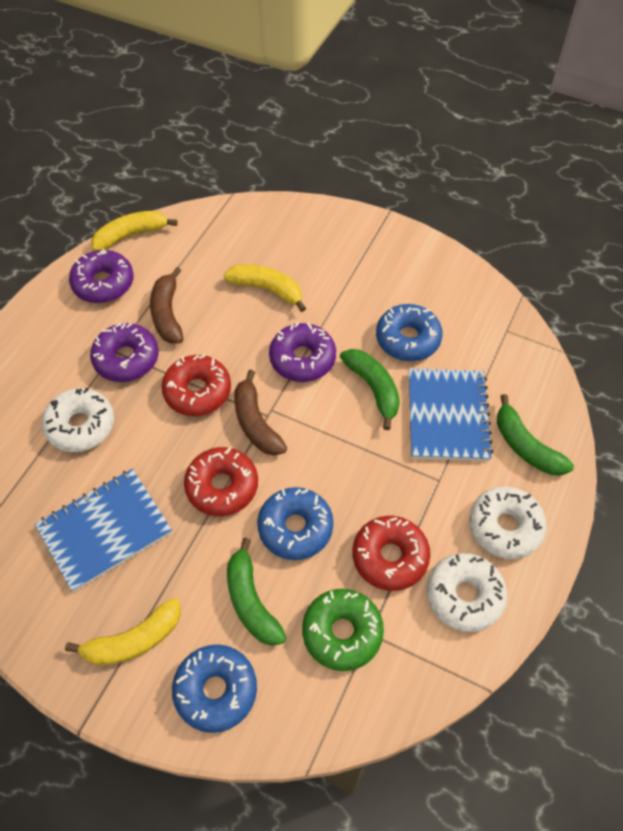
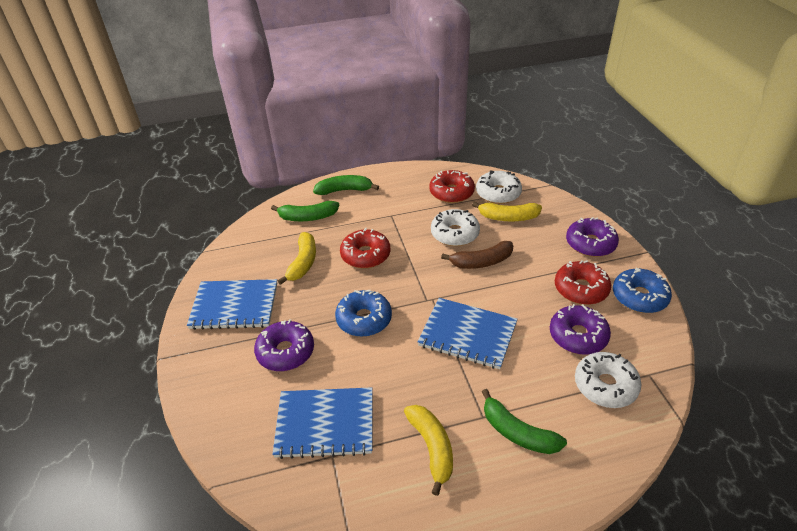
blue donut: 3 -> 2
blue notebook: 2 -> 3
brown banana: 2 -> 1
green donut: 1 -> 0

